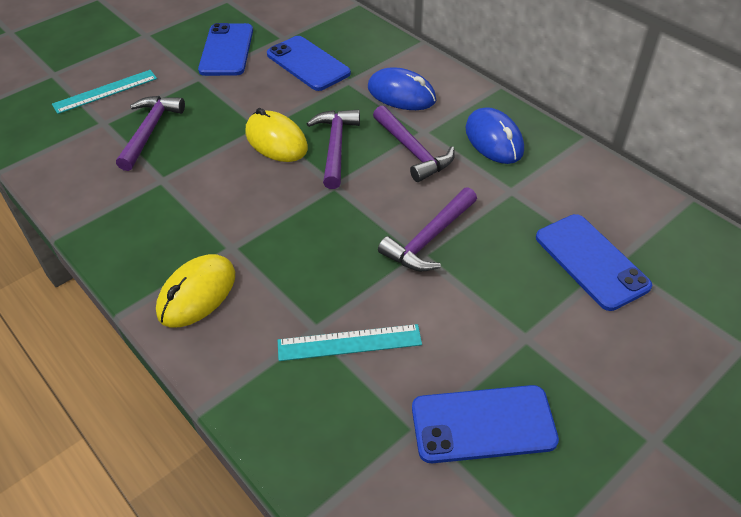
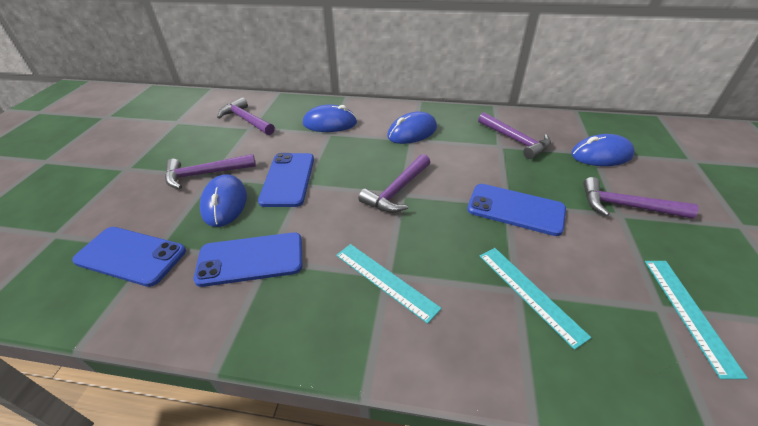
blue mouse: 2 -> 4
purple hammer: 4 -> 5
turquoise ruler: 2 -> 3
yellow mouse: 2 -> 0

